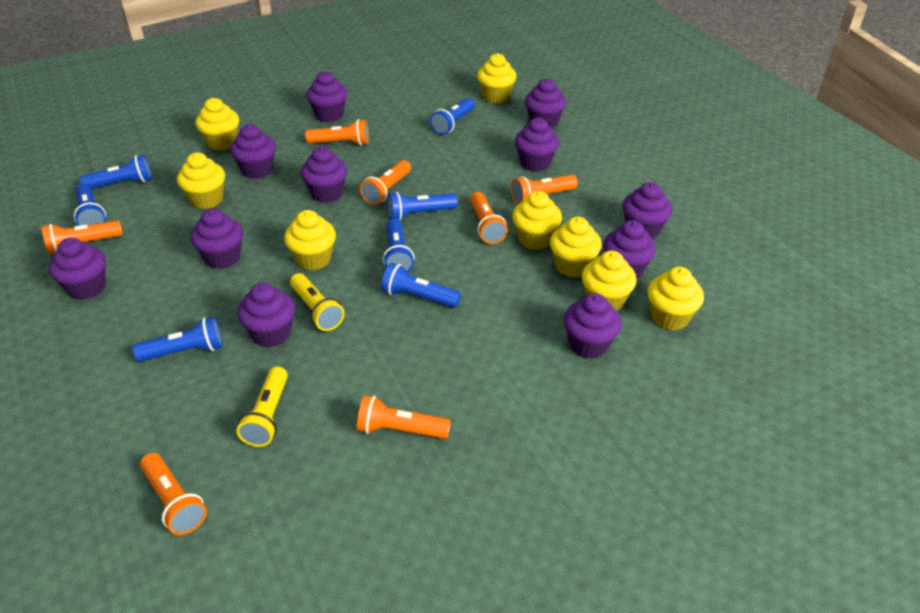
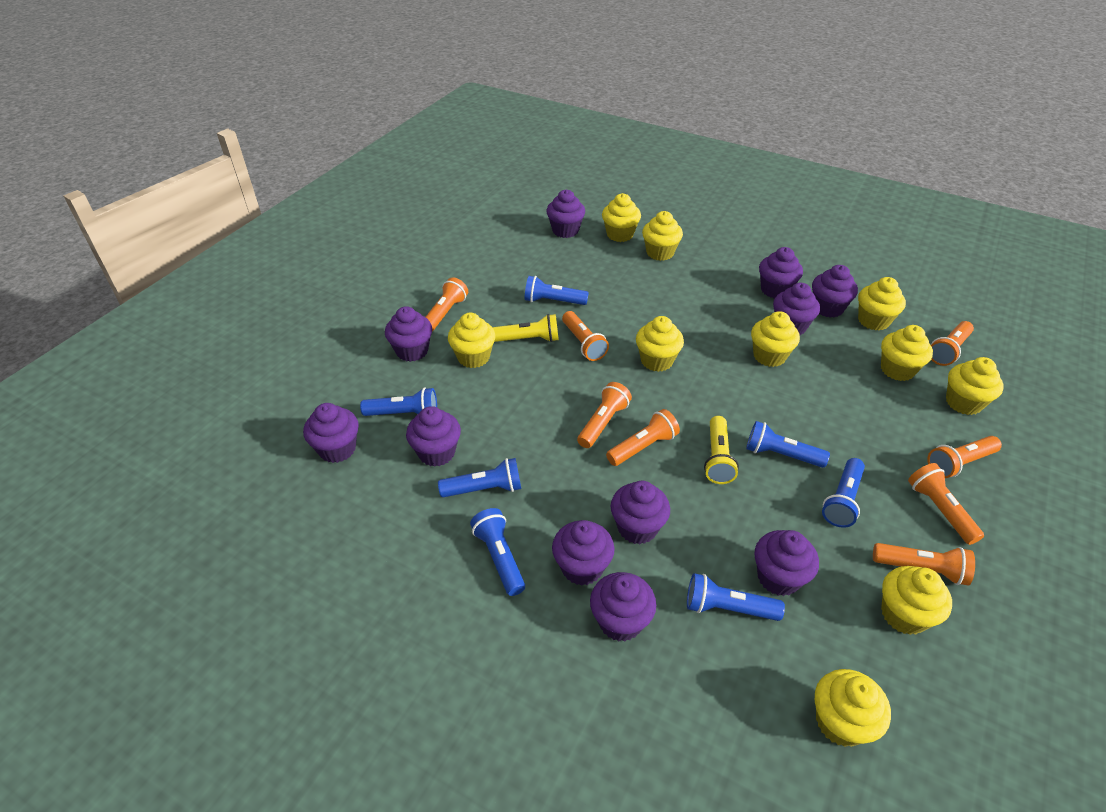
orange flashlight: 7 -> 8
yellow cupcake: 8 -> 10

